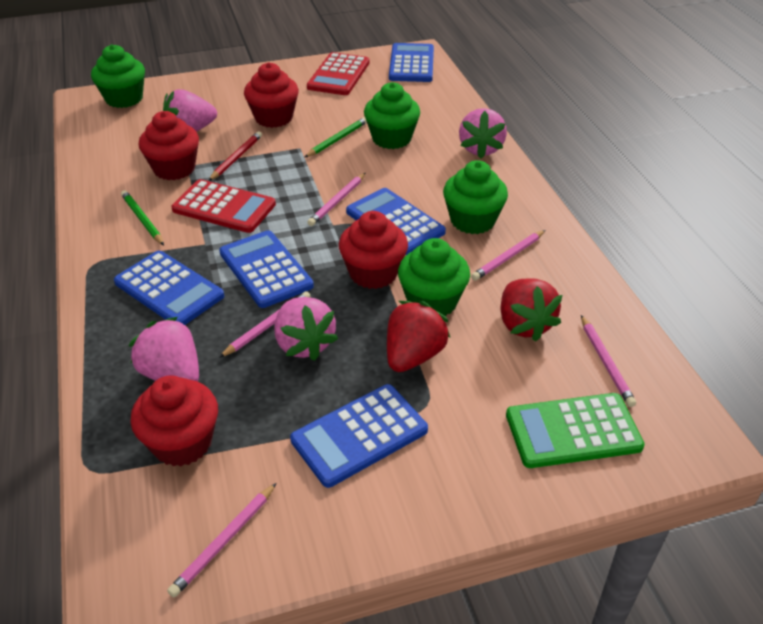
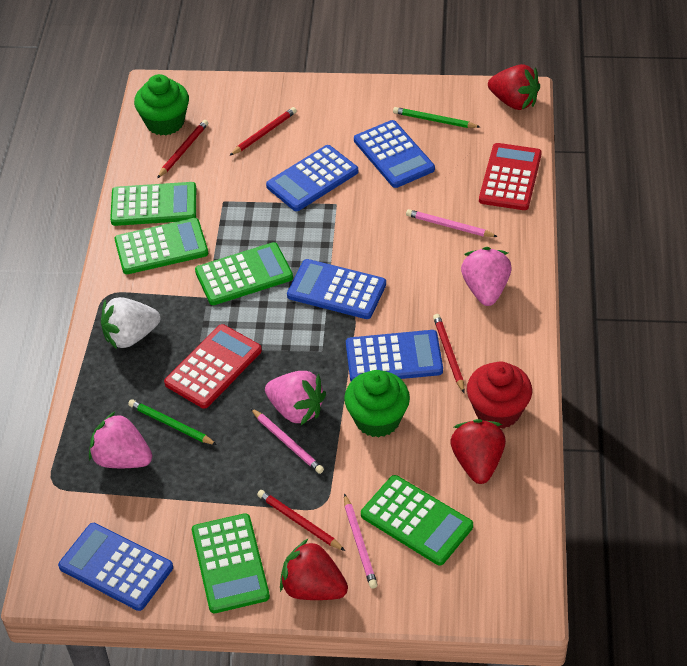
green calculator: 1 -> 5
green cupcake: 4 -> 2
pink pencil: 5 -> 3
pink strawberry: 4 -> 3
red cupcake: 4 -> 1
red pencil: 1 -> 4
red strawberry: 2 -> 3
white strawberry: 0 -> 1

